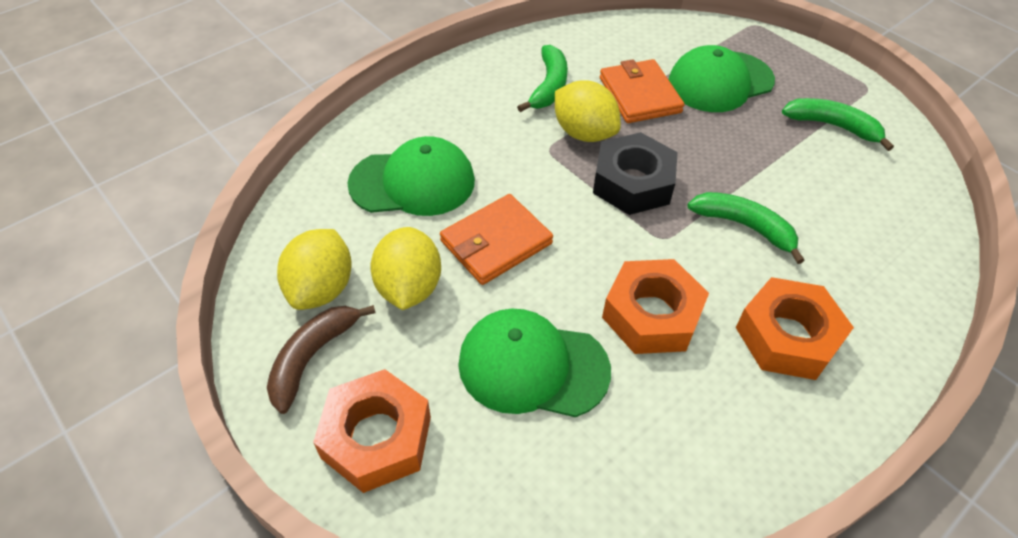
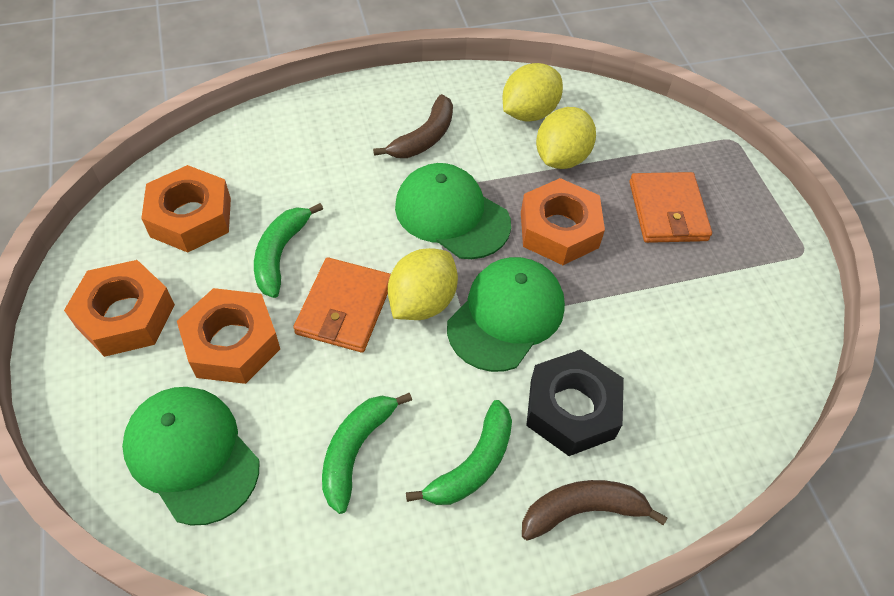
brown banana: 1 -> 2
orange nut: 3 -> 4

